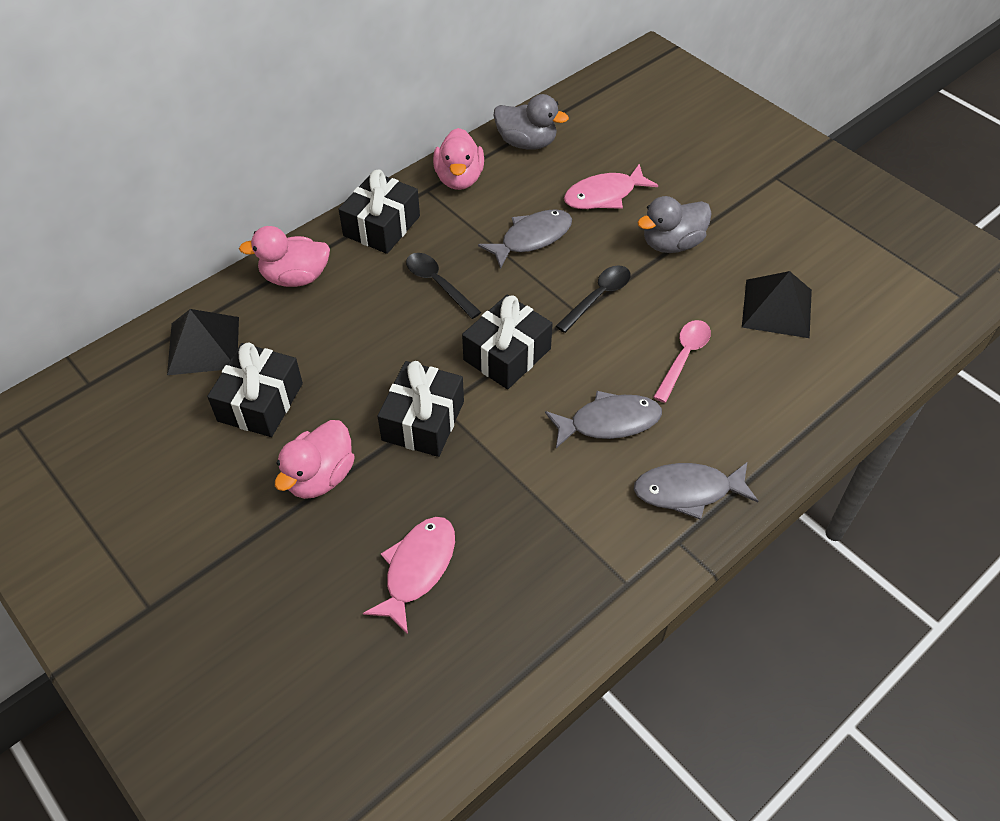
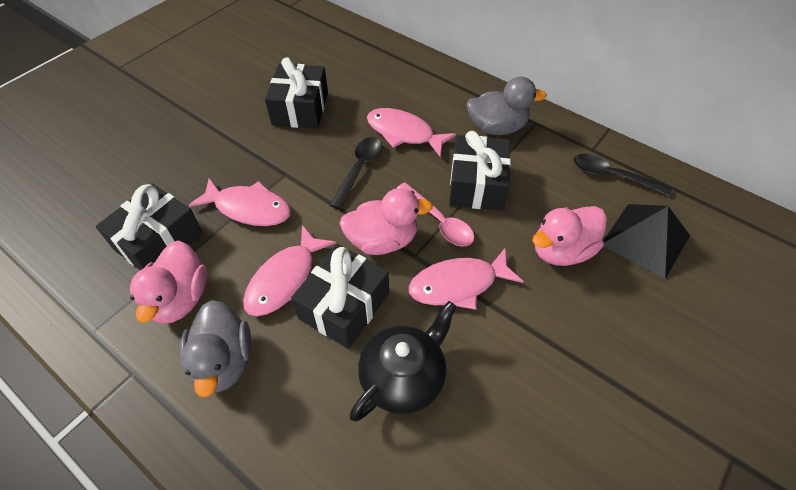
black pyramid: 2 -> 1
black teapot: 0 -> 1
grey fish: 3 -> 0
pink fish: 2 -> 4

